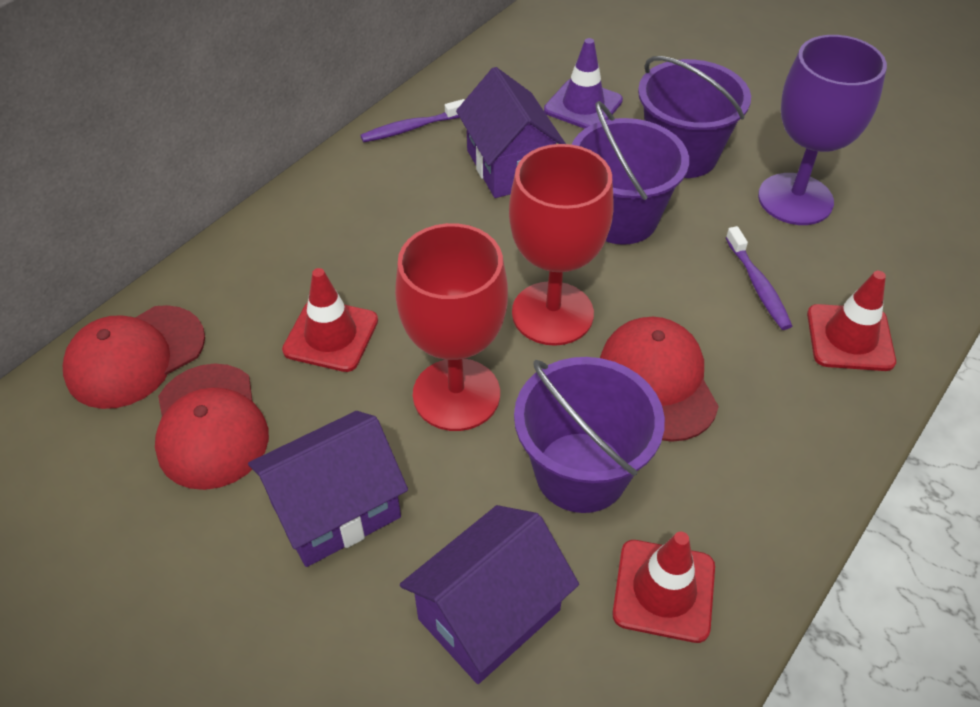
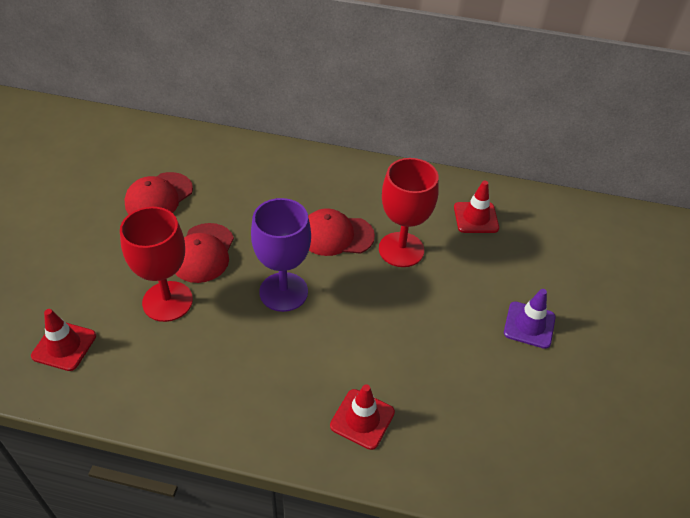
purple bucket: 3 -> 0
purple house: 3 -> 0
purple toothbrush: 2 -> 0

